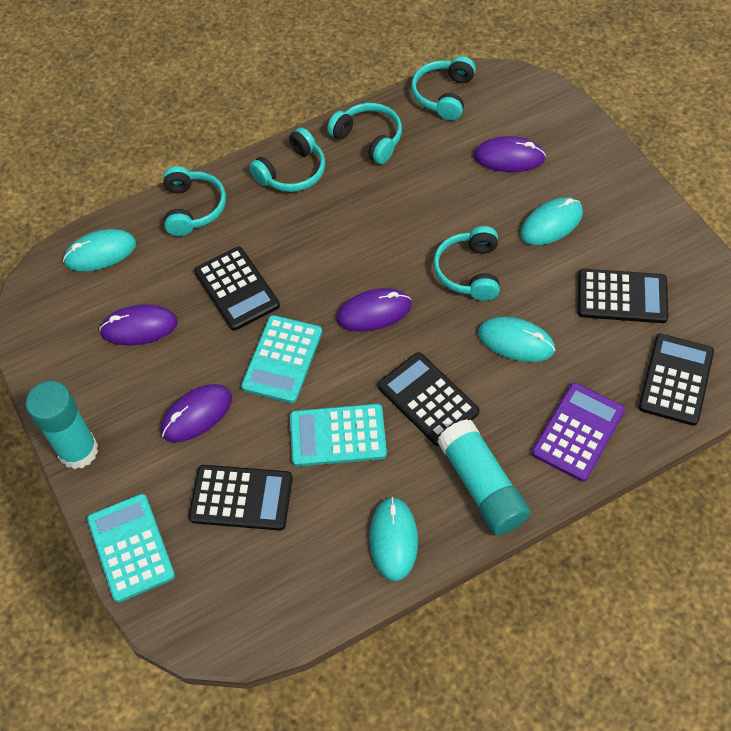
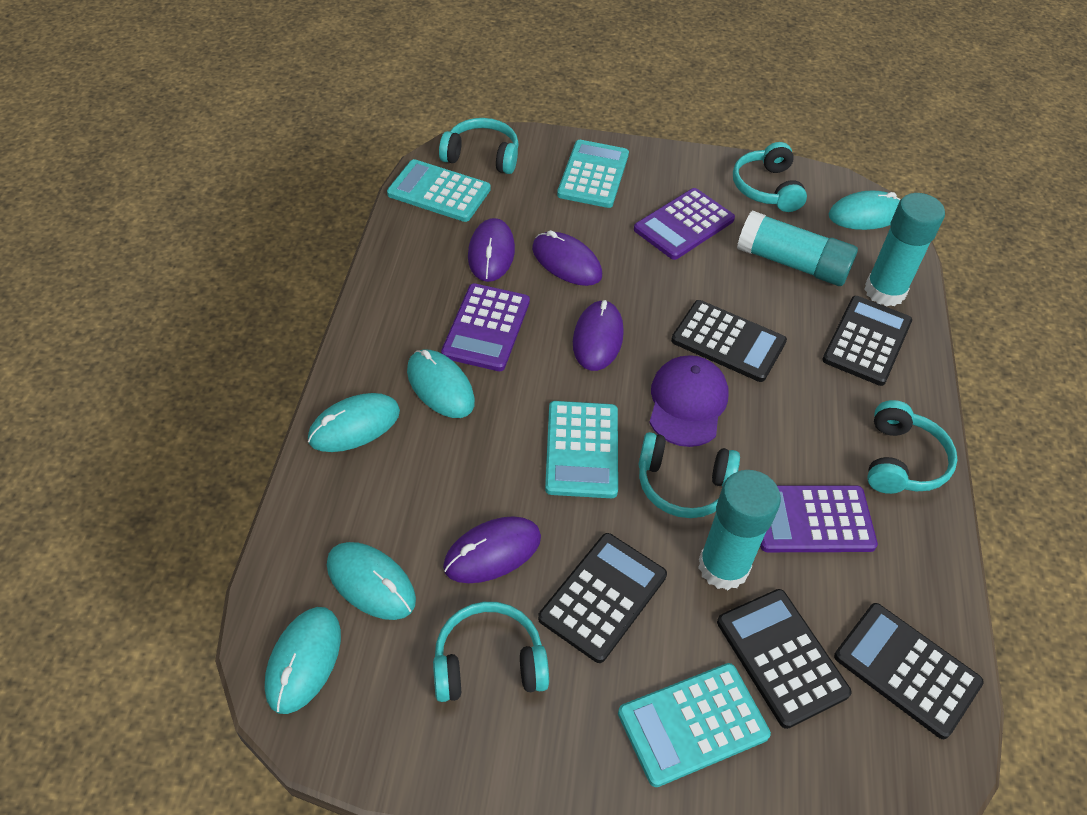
purple calculator: 1 -> 3
purple cap: 0 -> 1
turquoise calculator: 3 -> 4
turquoise glue stick: 2 -> 3
turquoise mouse: 4 -> 5

